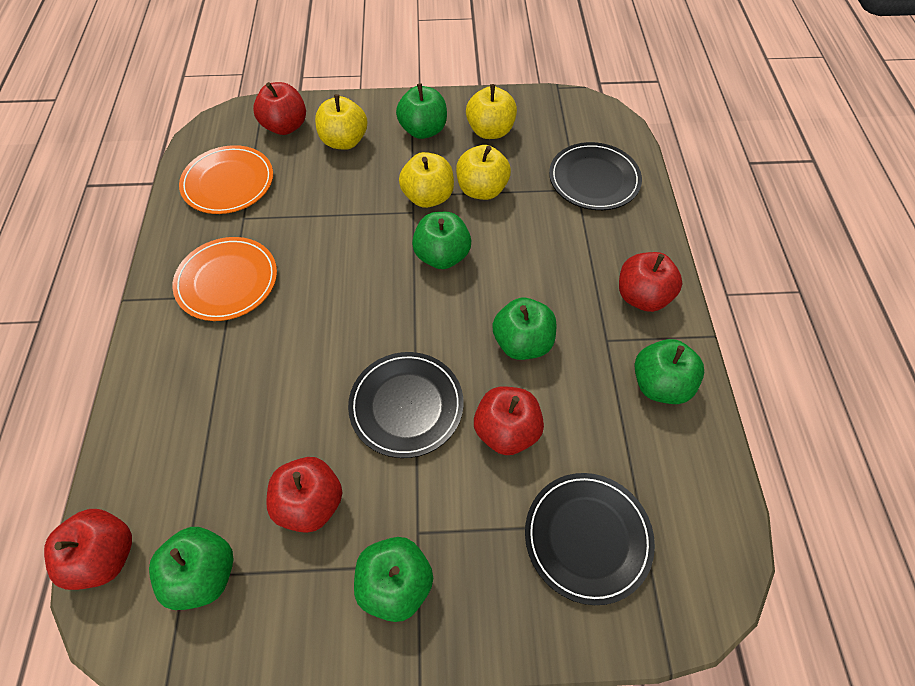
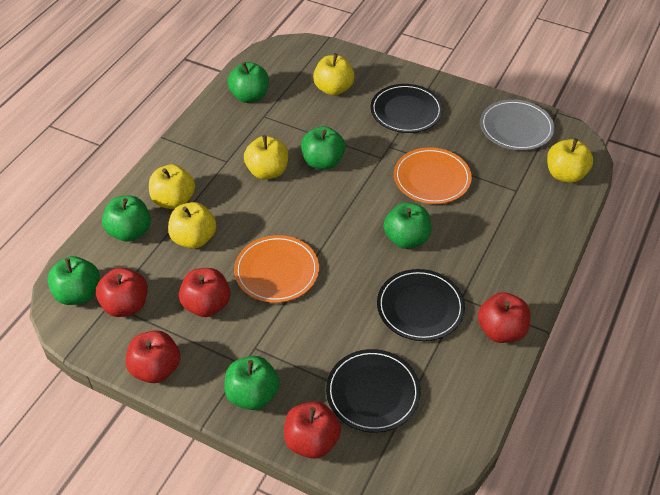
grey plate: 0 -> 1
yellow apple: 4 -> 5

